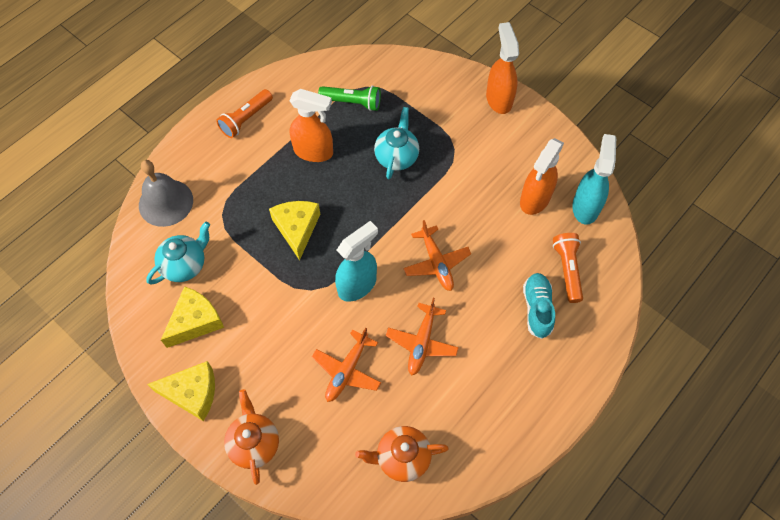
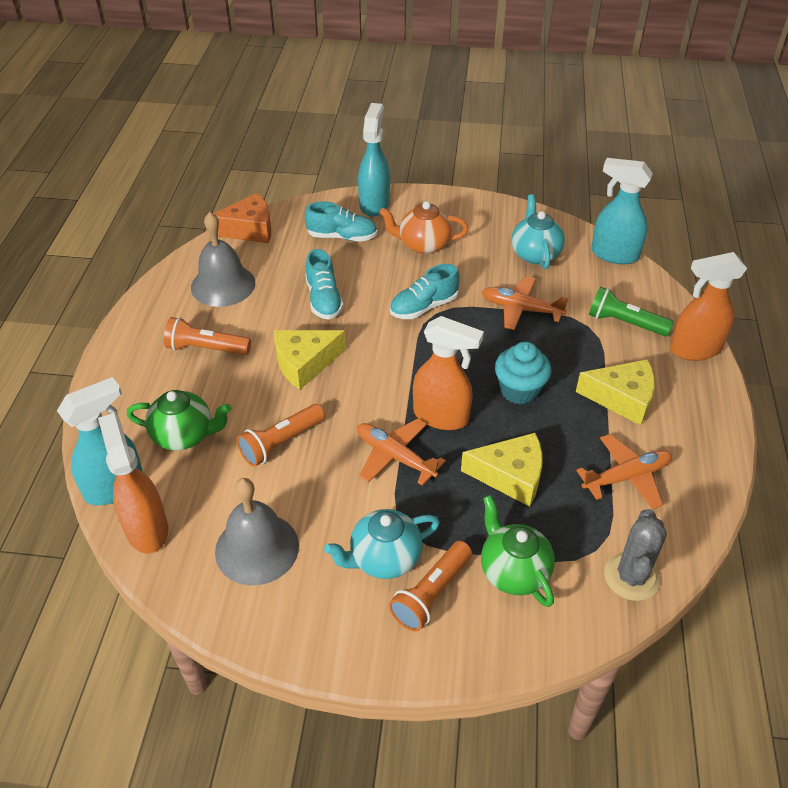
green teapot: 0 -> 2
grey bell: 1 -> 2
grey cactus: 0 -> 1
orange cheese: 0 -> 1
orange flashlight: 2 -> 3
orange teapot: 2 -> 1
turquoise cupcake: 0 -> 1
turquoise shoe: 1 -> 3
turquoise spray bottle: 2 -> 3

